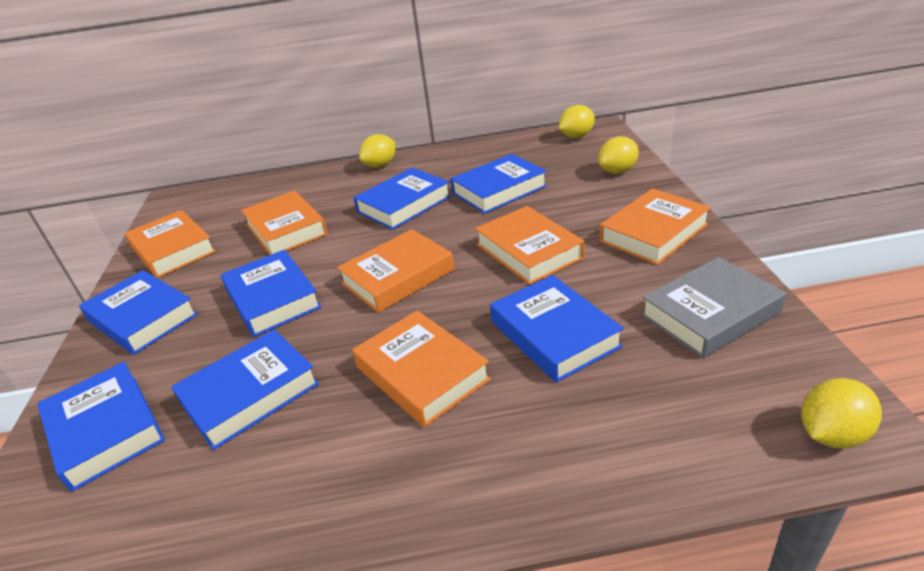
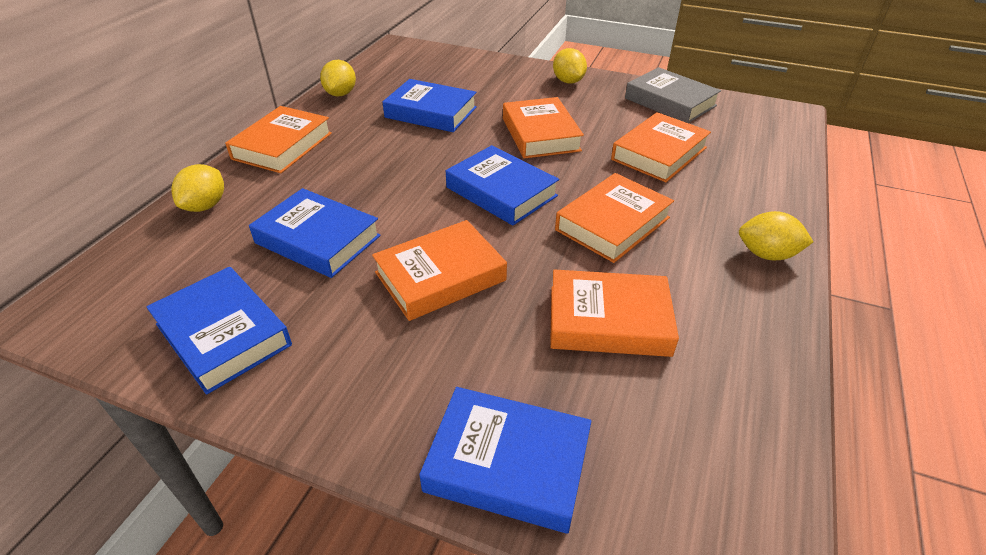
blue book: 7 -> 5

